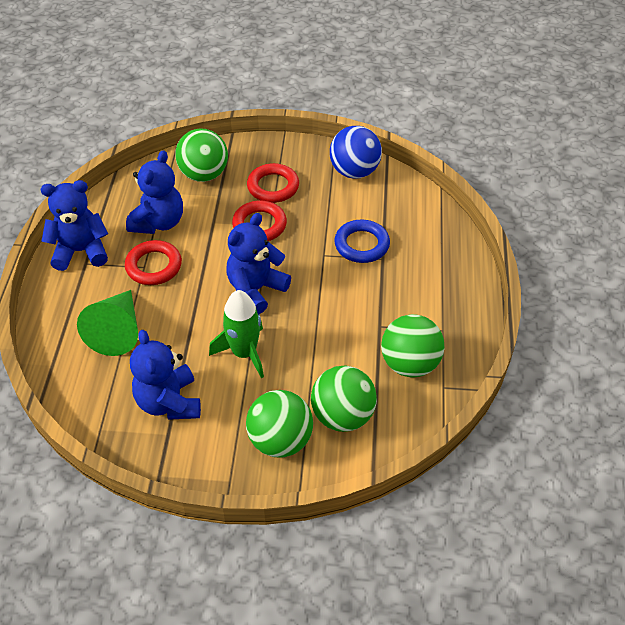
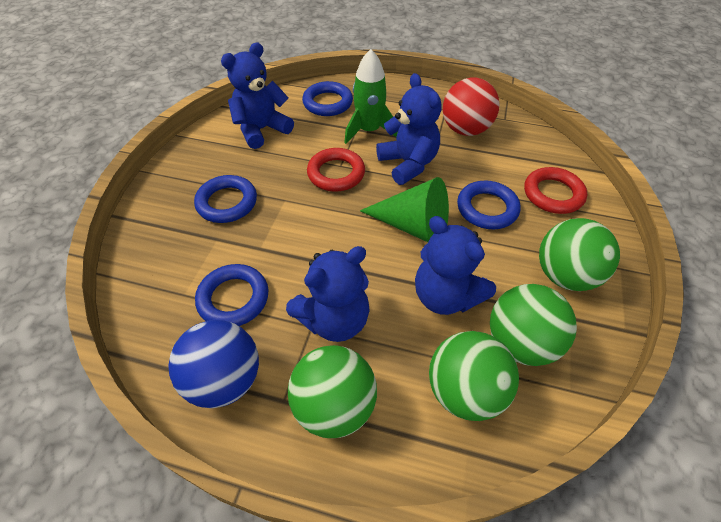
blue ring: 1 -> 4
red ball: 0 -> 1
red ring: 3 -> 2

